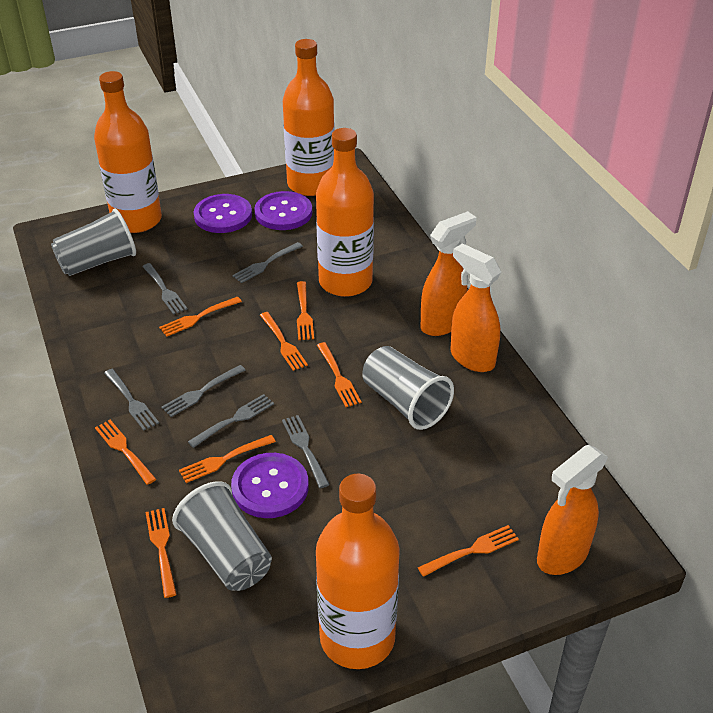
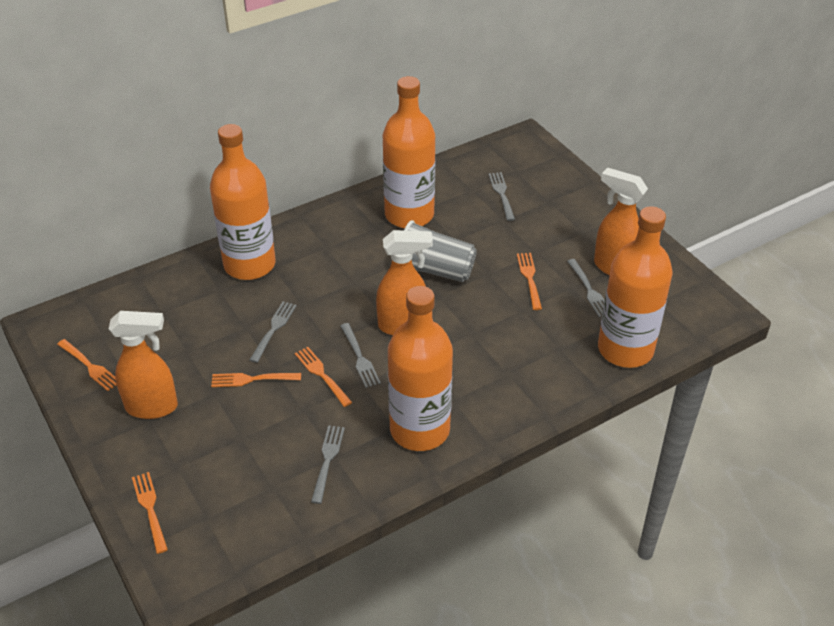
grey cup: 3 -> 1
grey fork: 6 -> 5
orange fork: 8 -> 5
purple button: 3 -> 0

